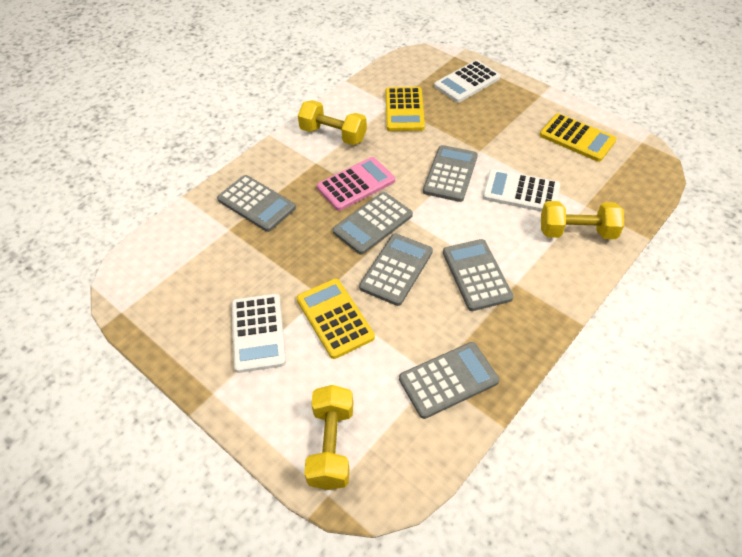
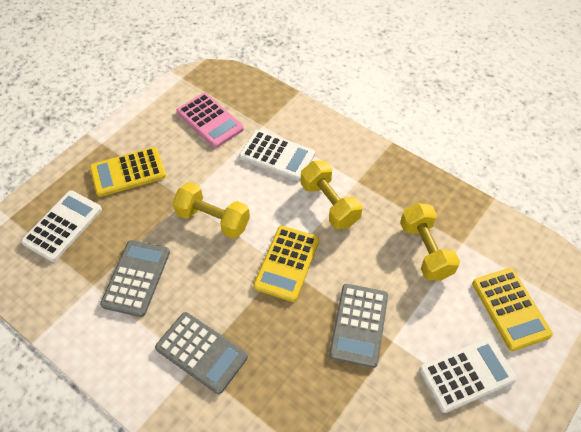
grey calculator: 6 -> 3

